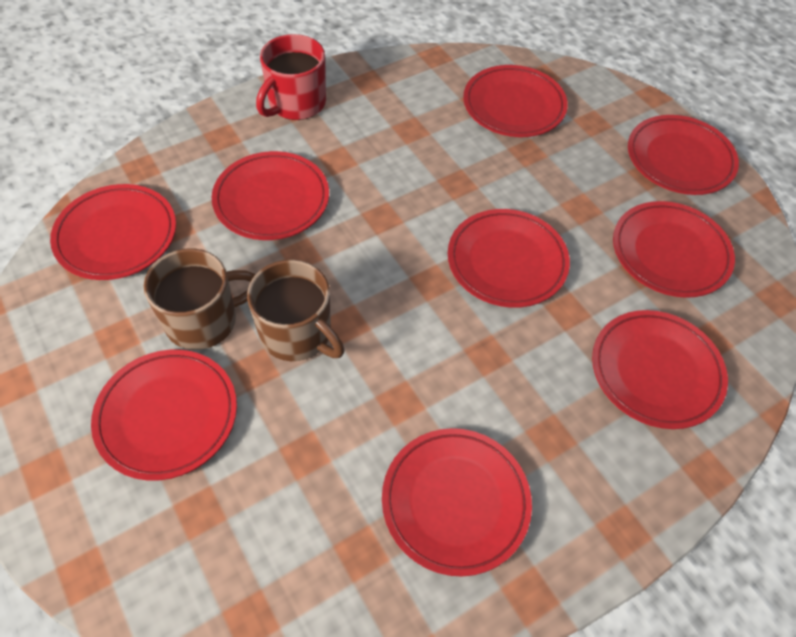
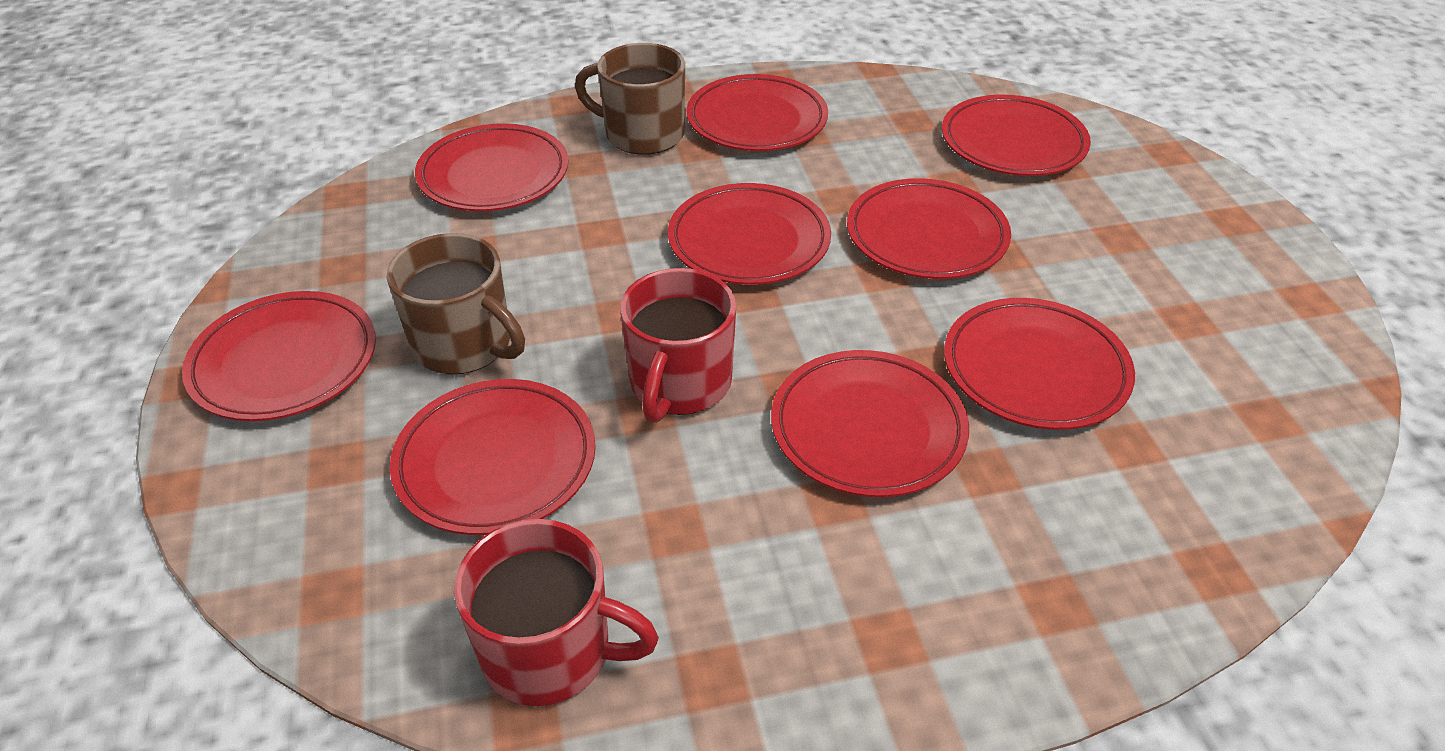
red mug: 1 -> 2

